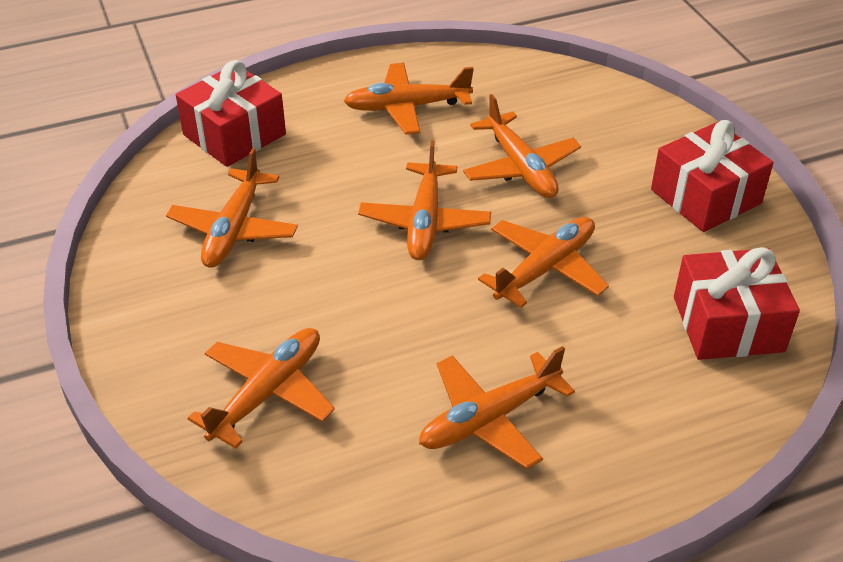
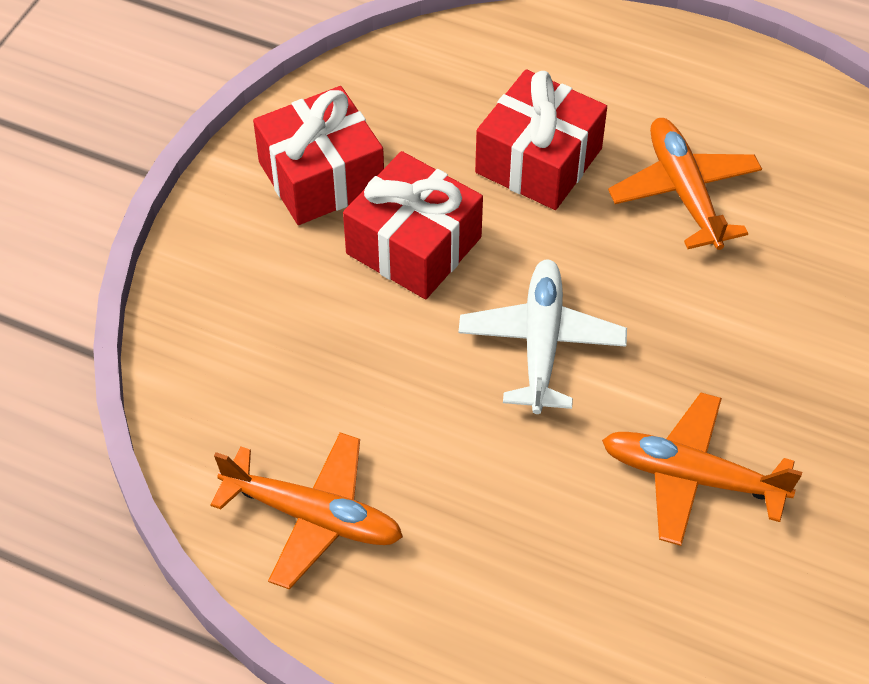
orange plane: 7 -> 3
white plane: 0 -> 1

